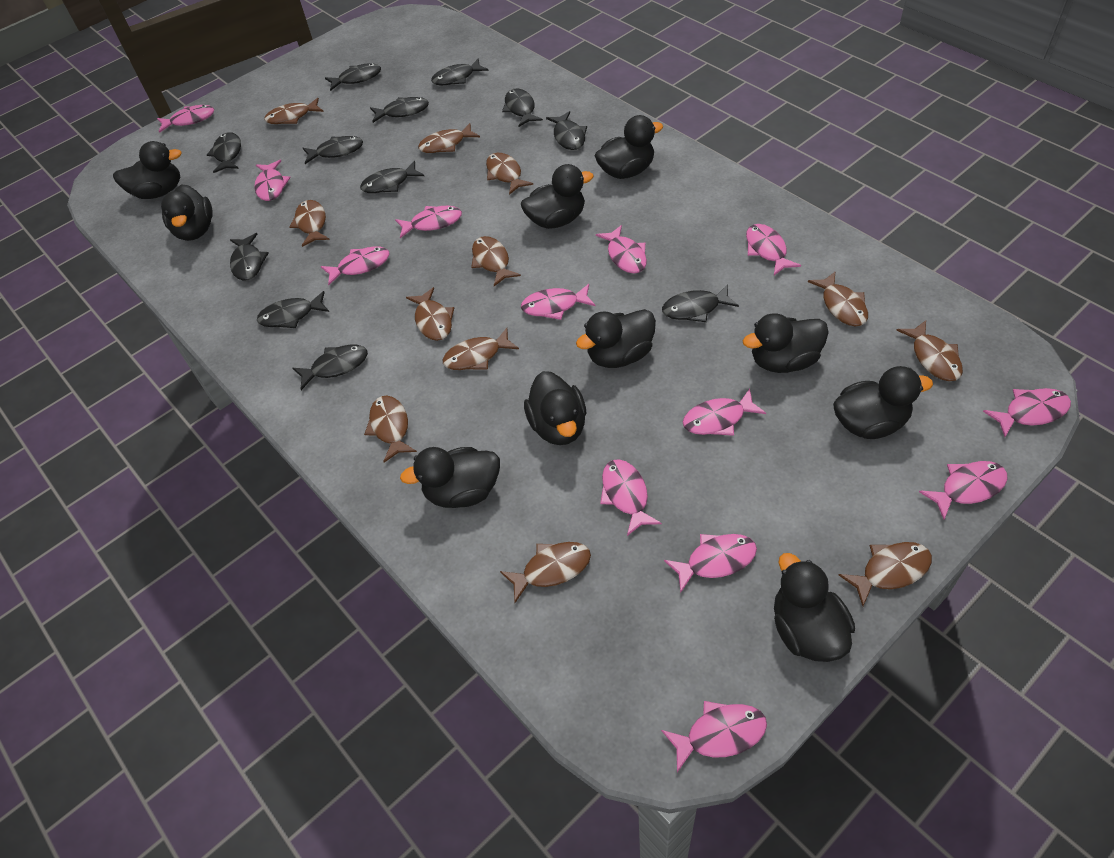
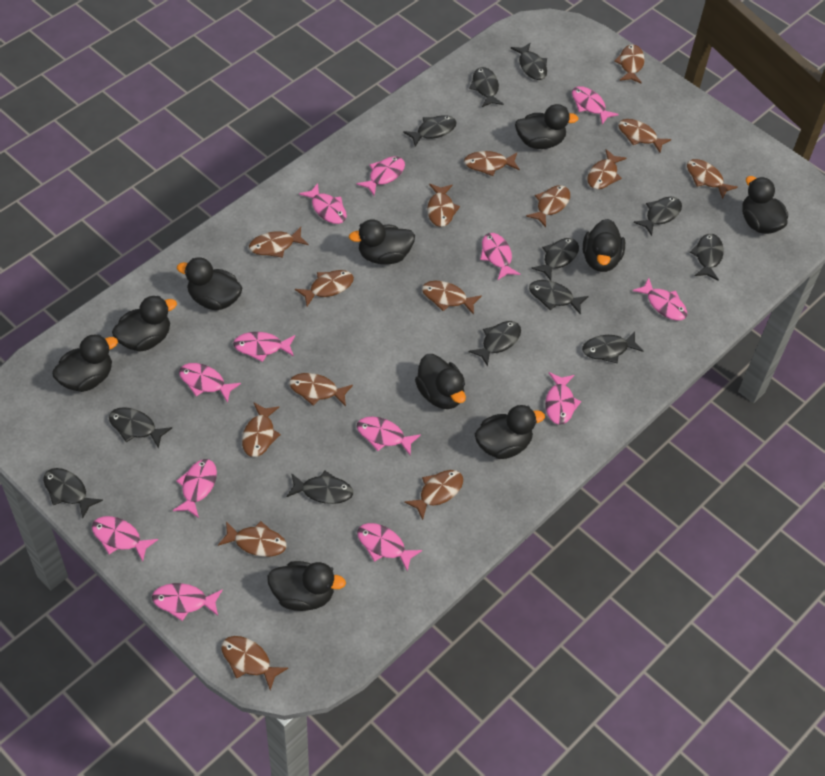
brown fish: 12 -> 15

